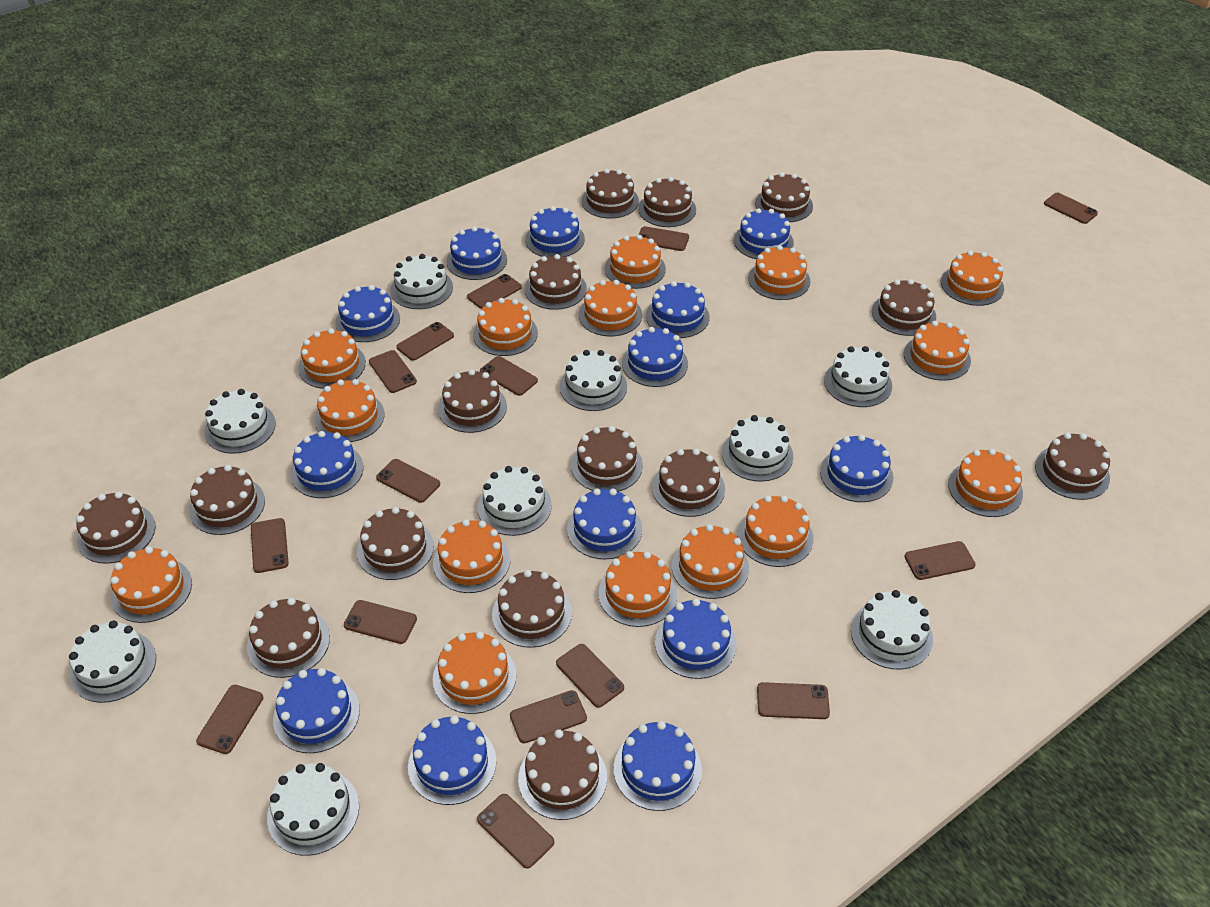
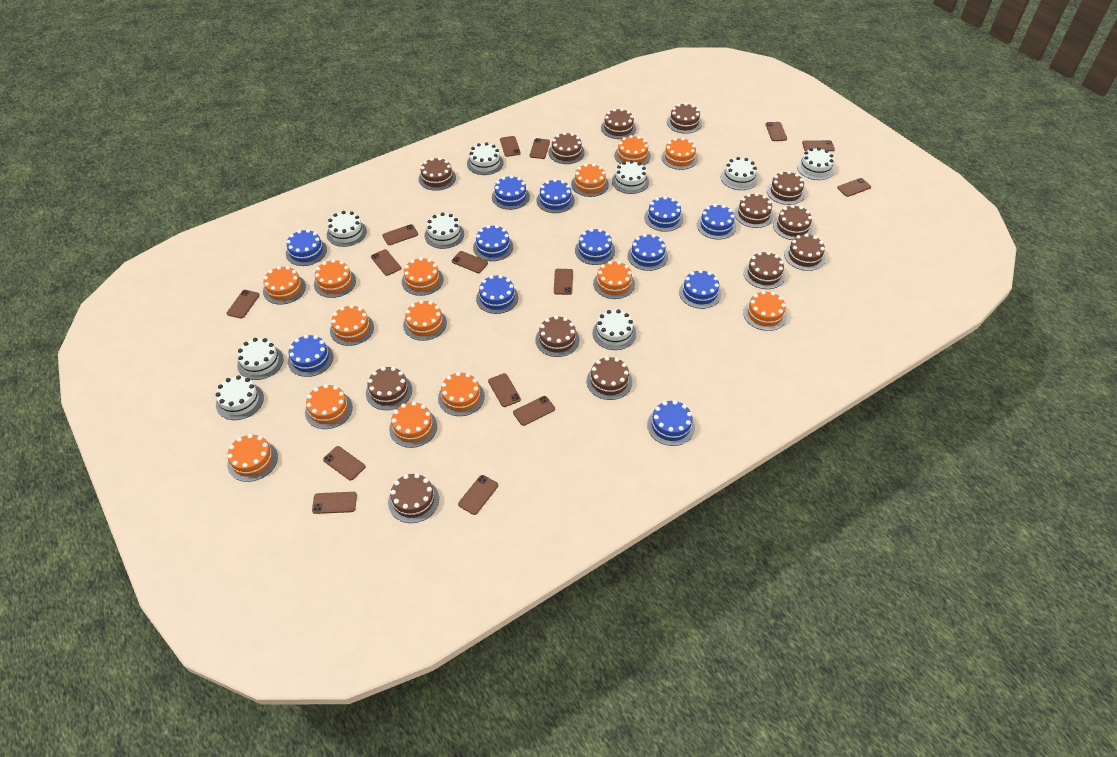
blue cake: 13 -> 12
brown cake: 15 -> 13
orange cake: 15 -> 14

